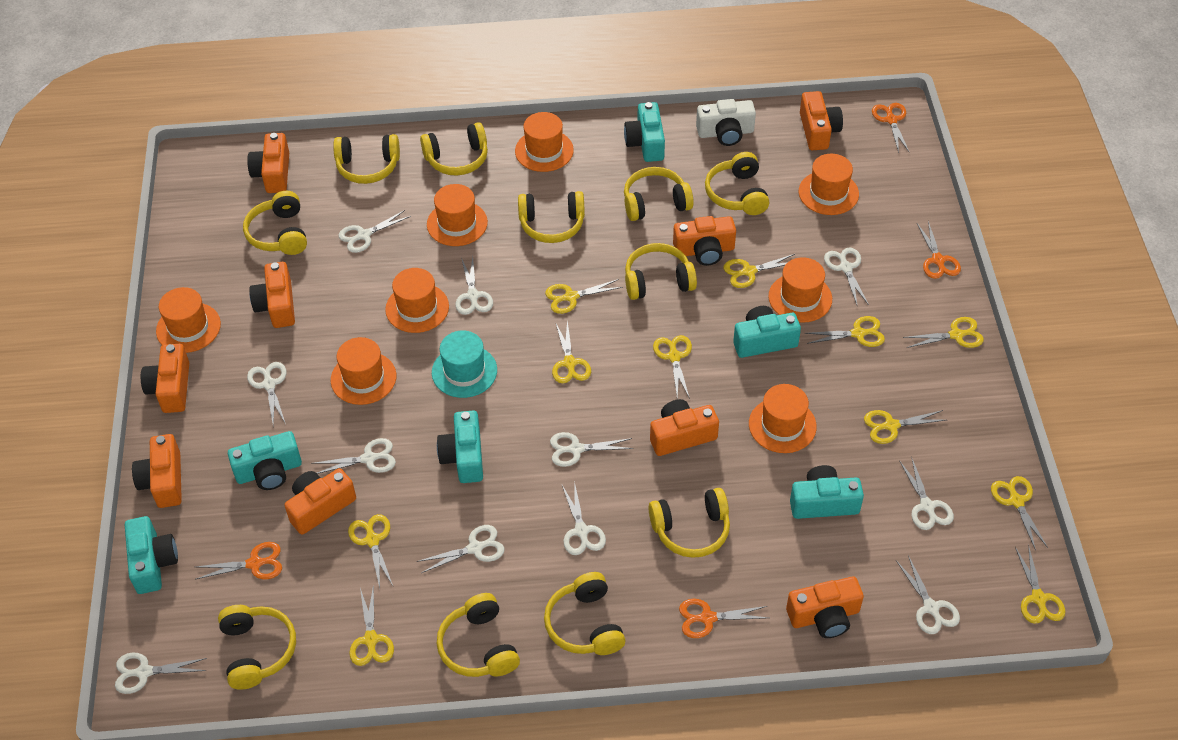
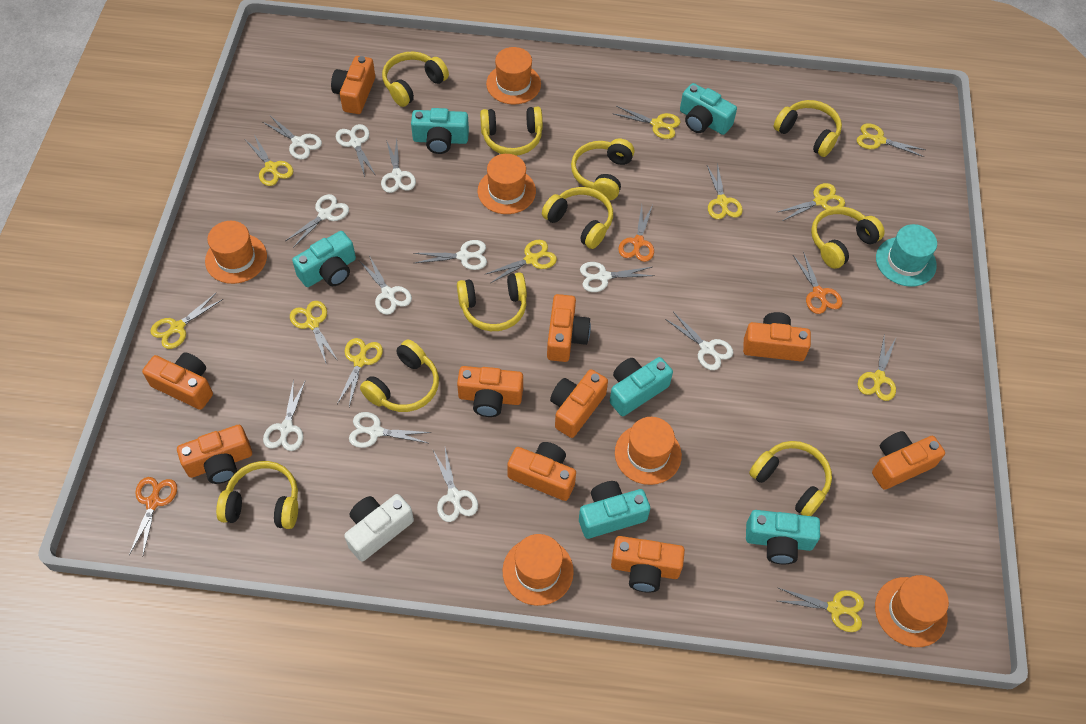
orange camera: 9 -> 10
orange hat: 8 -> 6
orange scissors: 4 -> 3
yellow headphones: 11 -> 10

